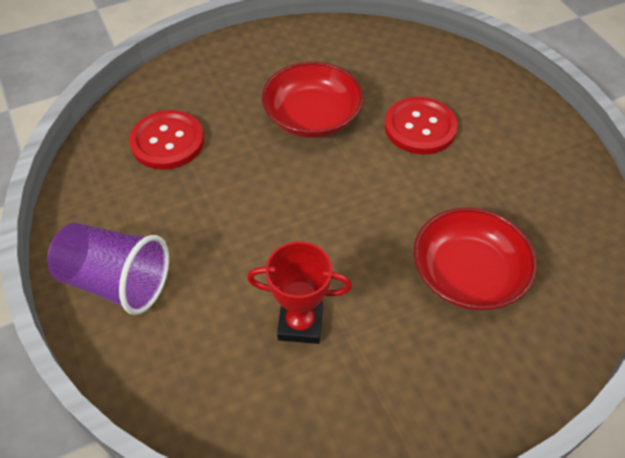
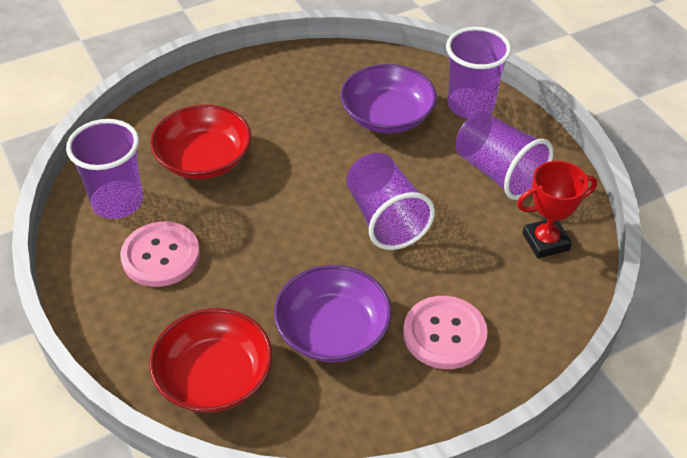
pink button: 0 -> 2
purple bowl: 0 -> 2
purple cup: 1 -> 4
red button: 2 -> 0

